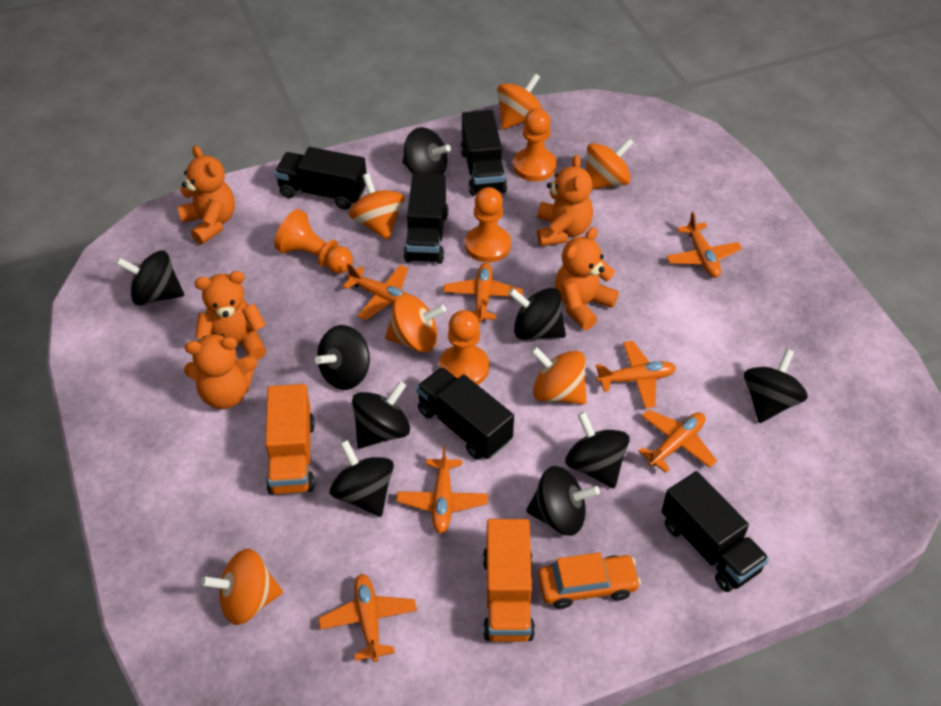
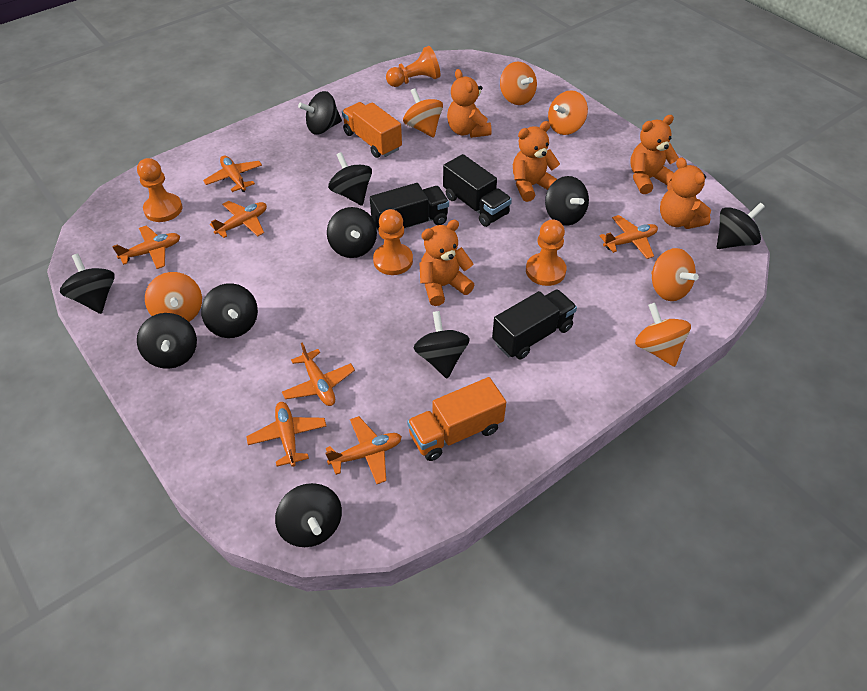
black spinning top: 9 -> 10
black truck: 5 -> 3
orange car: 1 -> 0

